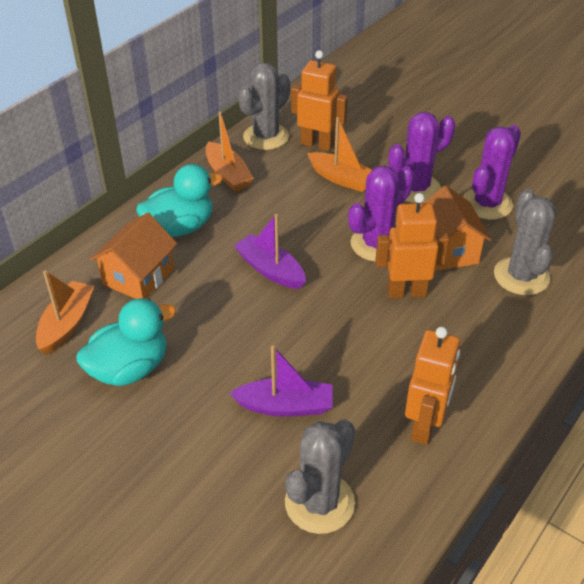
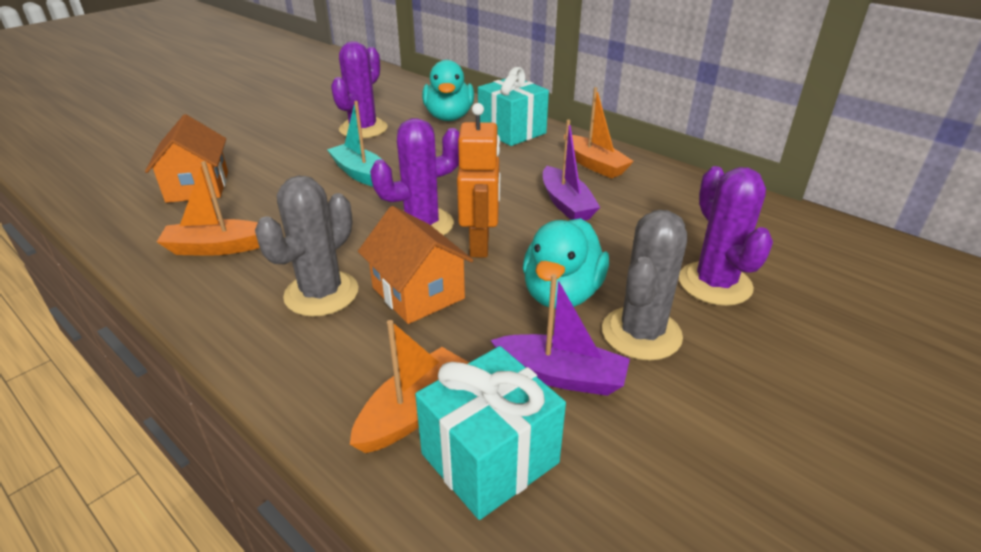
grey cactus: 3 -> 2
orange robot: 3 -> 1
turquoise boat: 0 -> 1
turquoise gift: 0 -> 2

